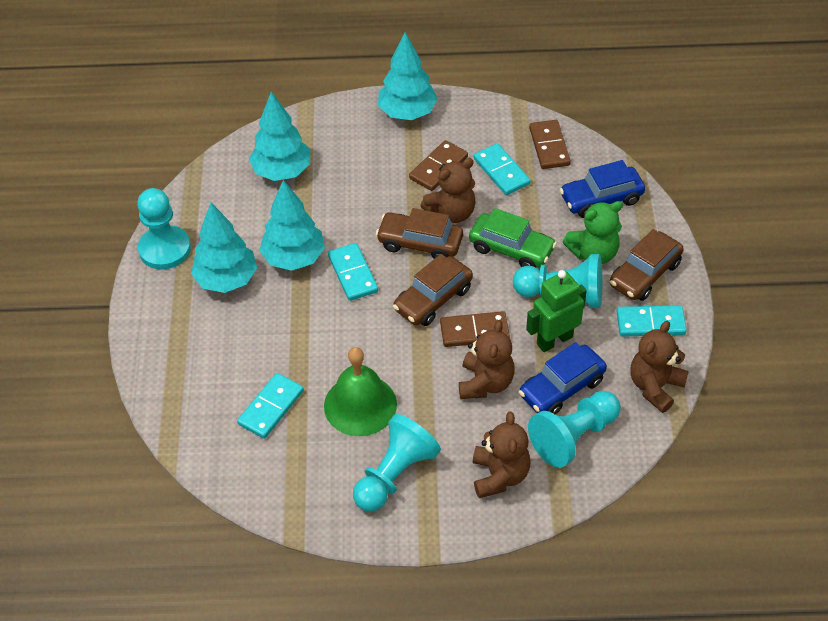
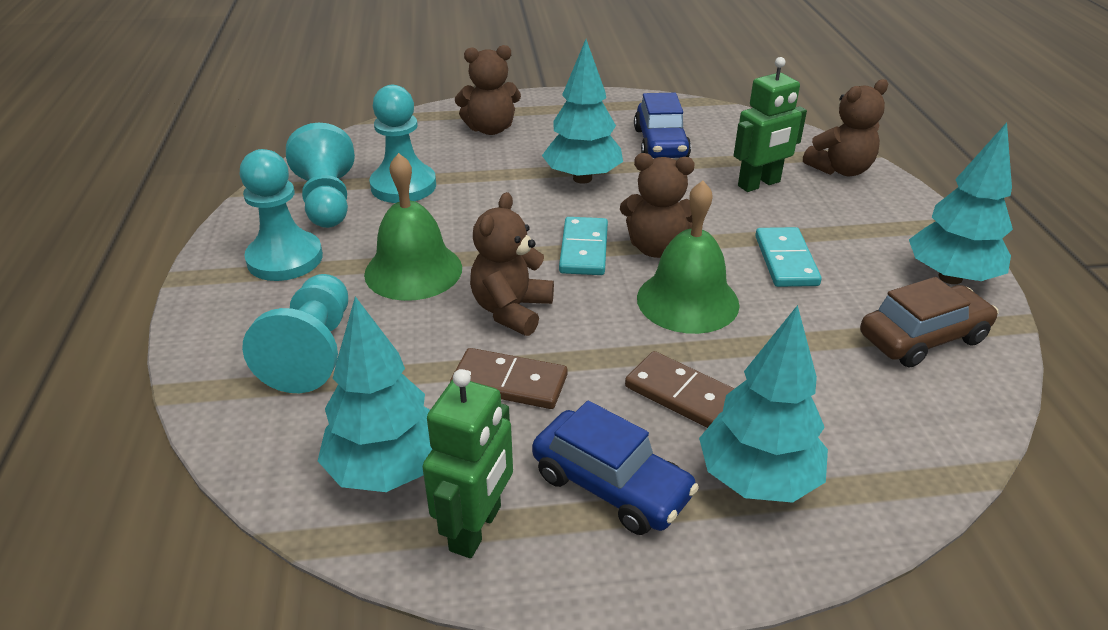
brown car: 3 -> 1
brown domino: 3 -> 2
green bell: 1 -> 2
green car: 1 -> 0
green robot: 1 -> 2
green teddy bear: 1 -> 0
turquoise domino: 4 -> 2

